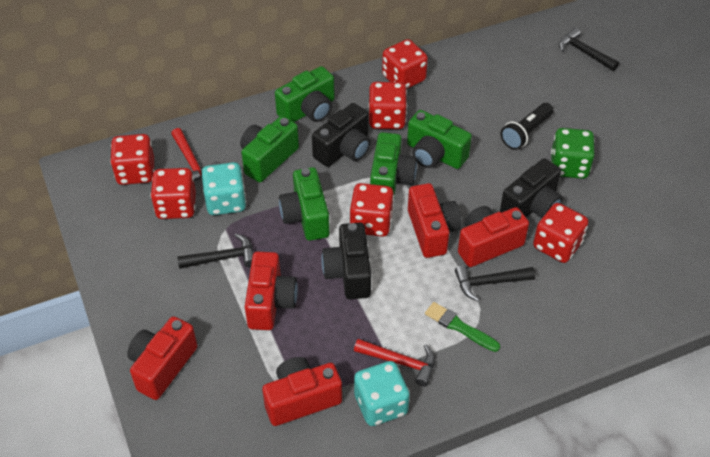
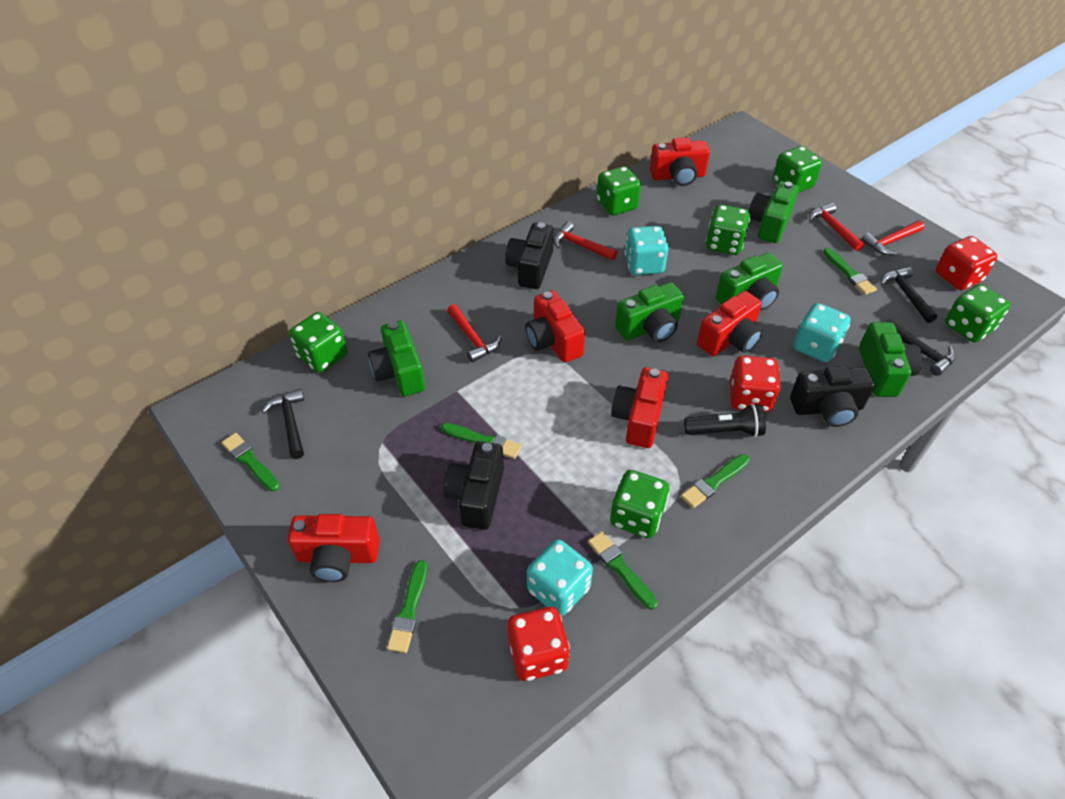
green brush: 1 -> 6
green dice: 1 -> 6
red dice: 6 -> 3
red hammer: 2 -> 4
turquoise dice: 2 -> 3

